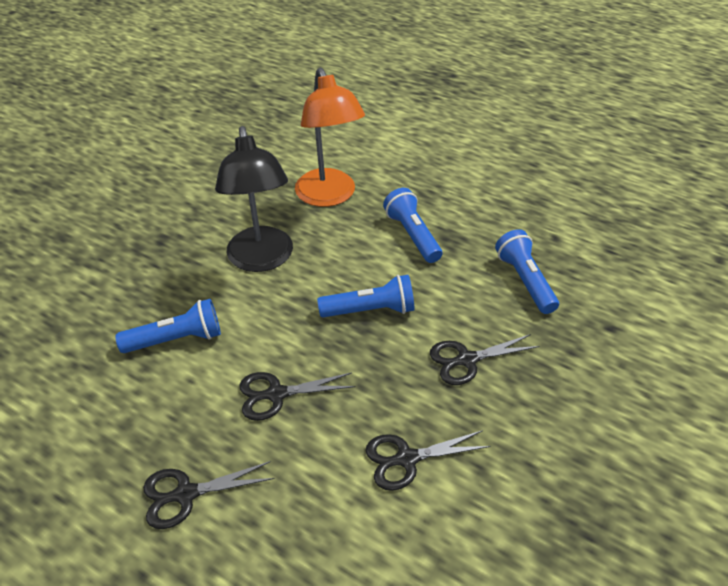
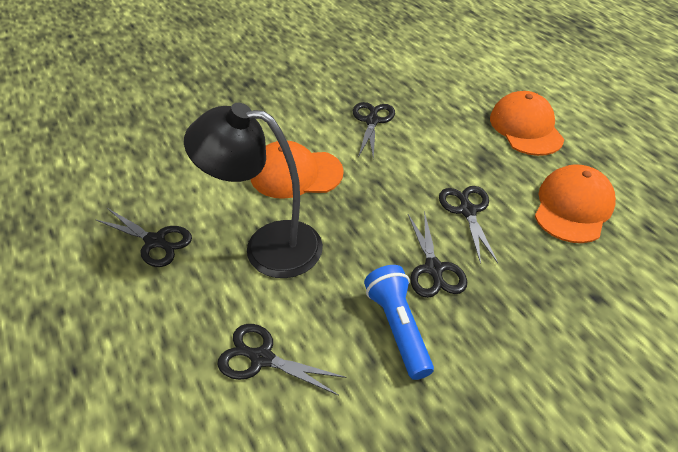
black scissors: 4 -> 5
blue flashlight: 4 -> 1
orange cap: 0 -> 3
orange lamp: 1 -> 0

